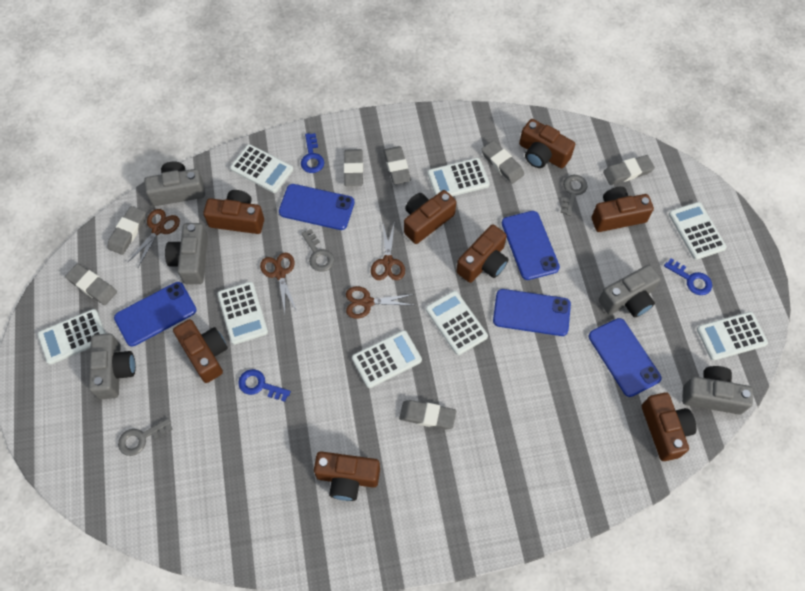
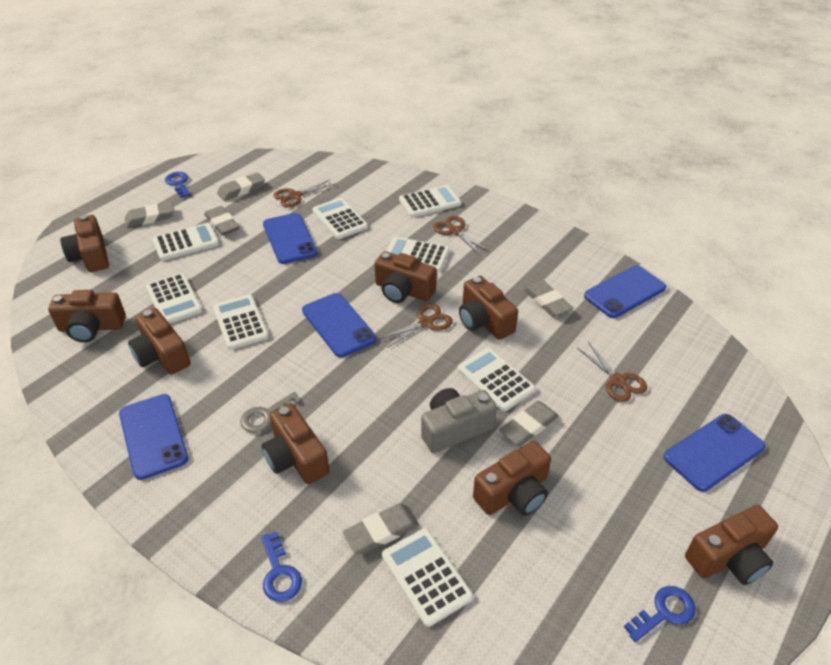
grey camera: 5 -> 1
grey eraser: 7 -> 6
grey key: 3 -> 1

